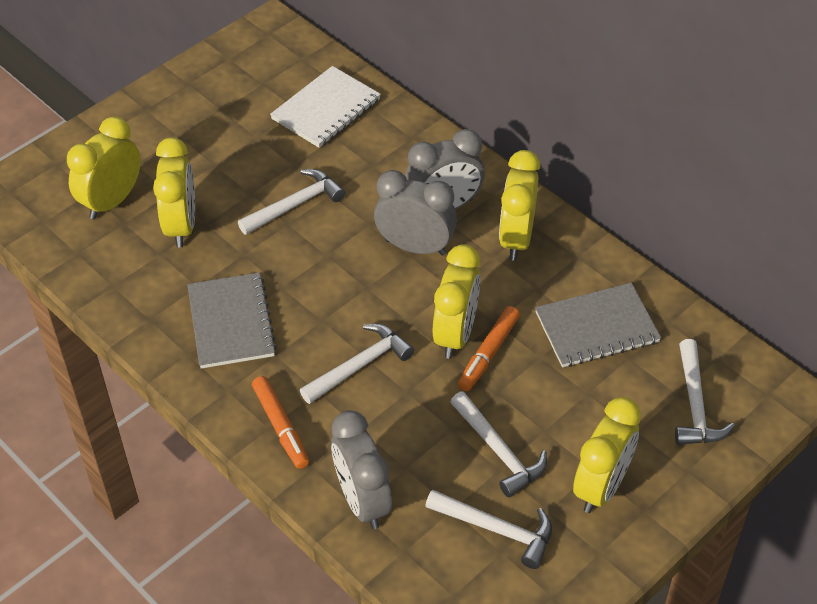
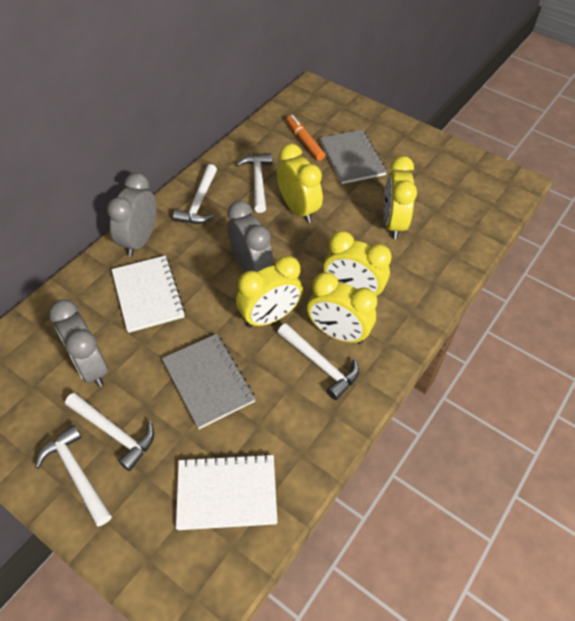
orange marker: 2 -> 1
white notebook: 1 -> 2

